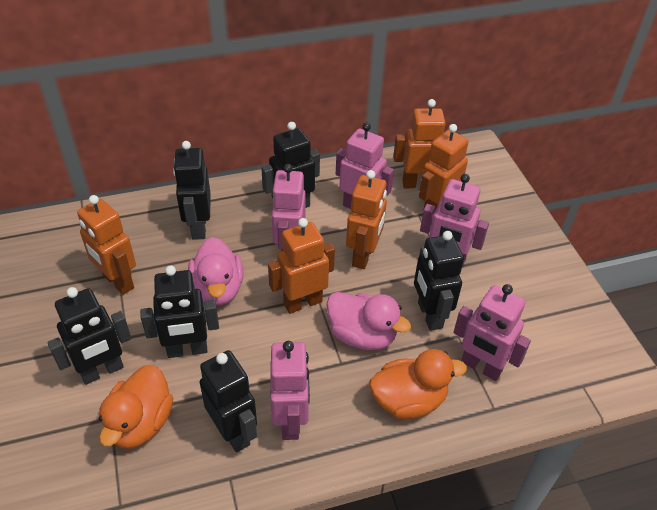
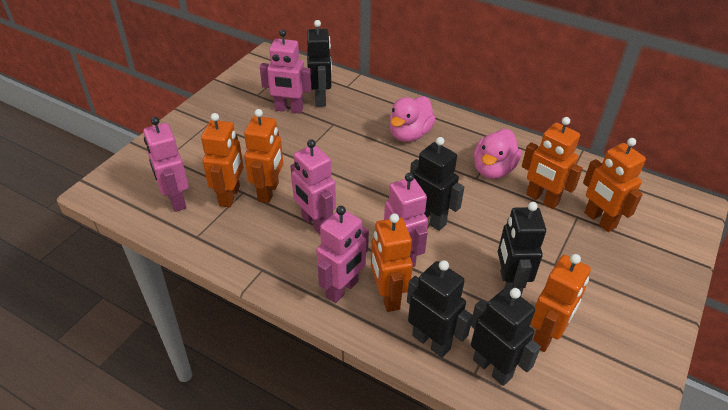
black robot: 6 -> 5
orange duck: 2 -> 0
orange robot: 5 -> 6

